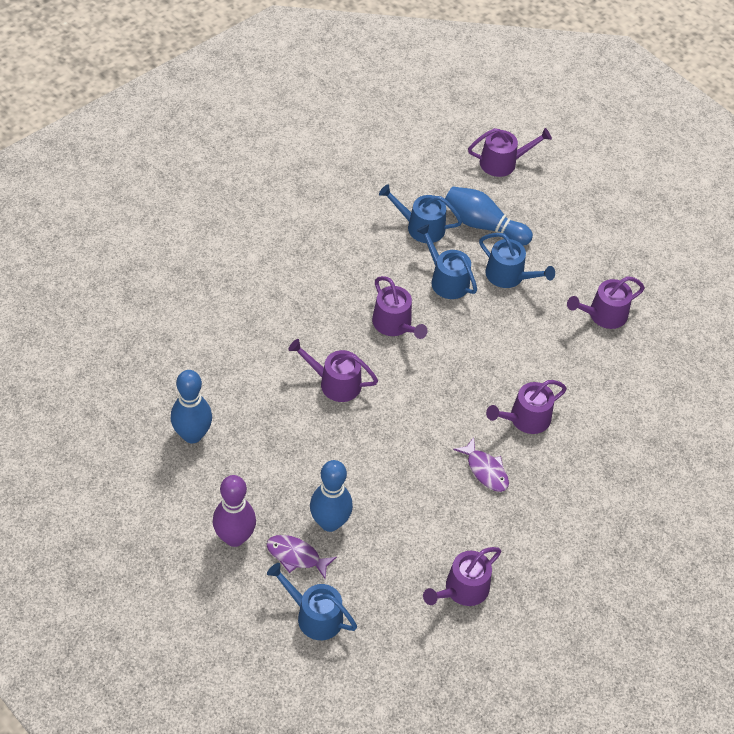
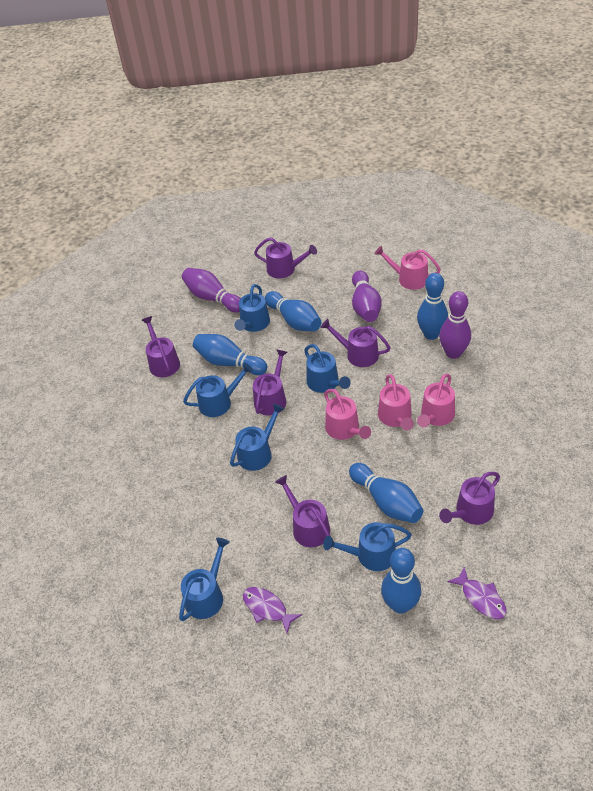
blue bowling pin: 3 -> 5
blue watering can: 4 -> 6
pink watering can: 0 -> 4
purple bowling pin: 1 -> 3

